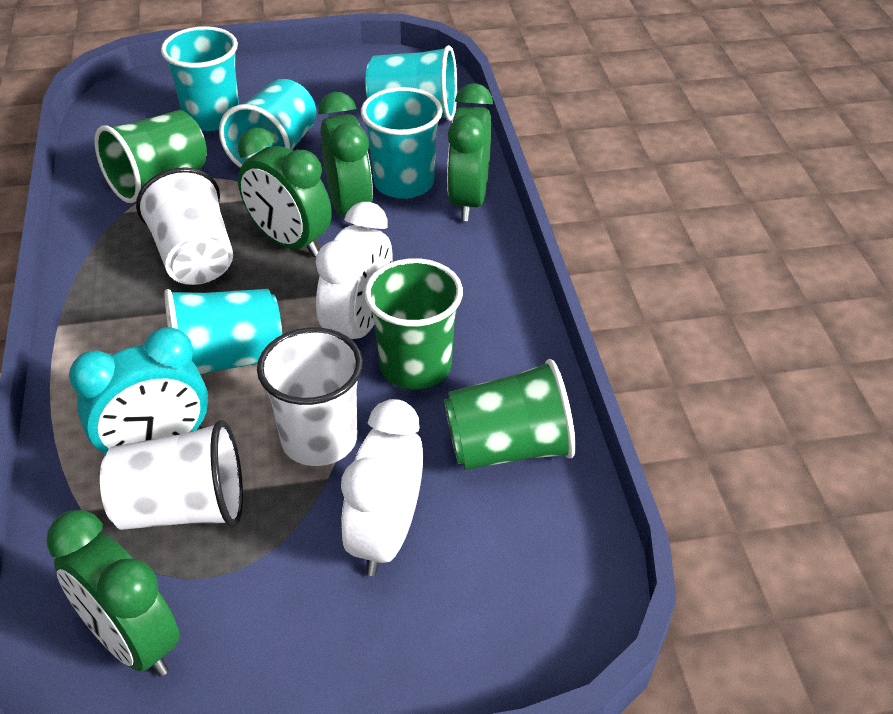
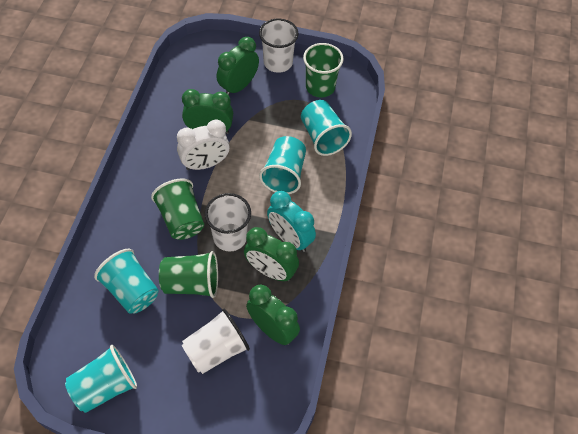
turquoise cup: 5 -> 4
white clock: 2 -> 1

